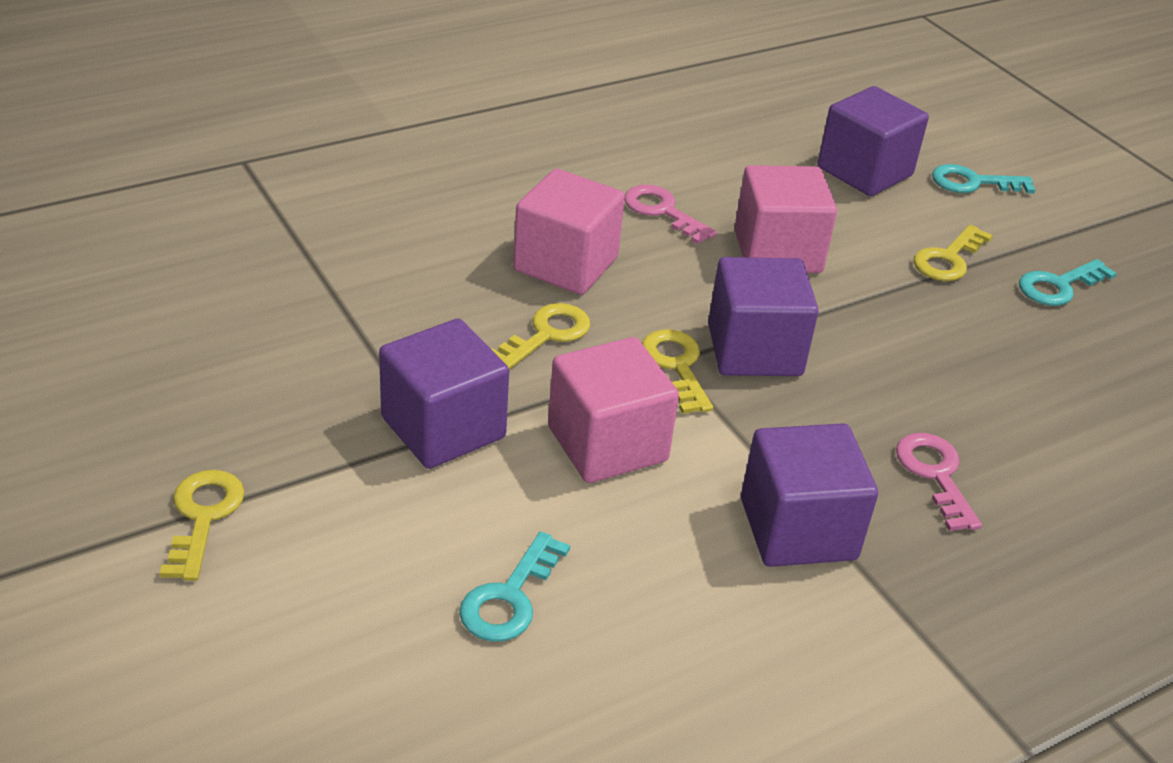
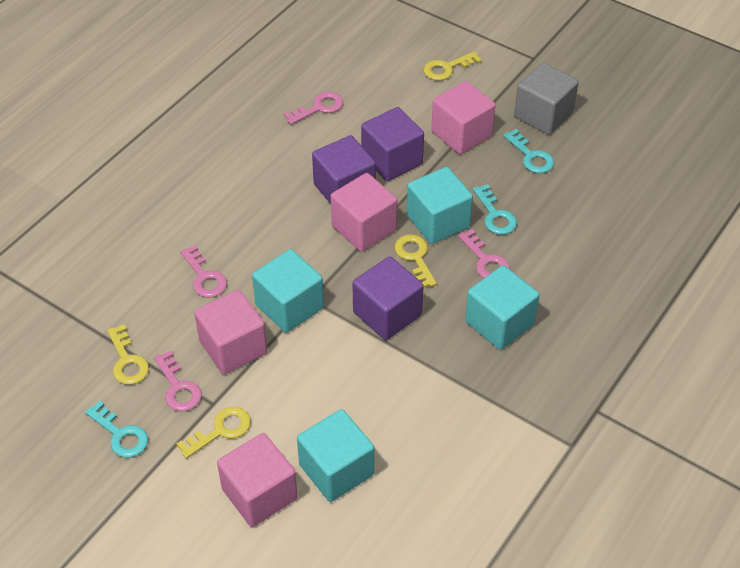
grey cube: 0 -> 1
pink cube: 3 -> 4
pink key: 2 -> 4
purple cube: 4 -> 3
turquoise cube: 0 -> 4

